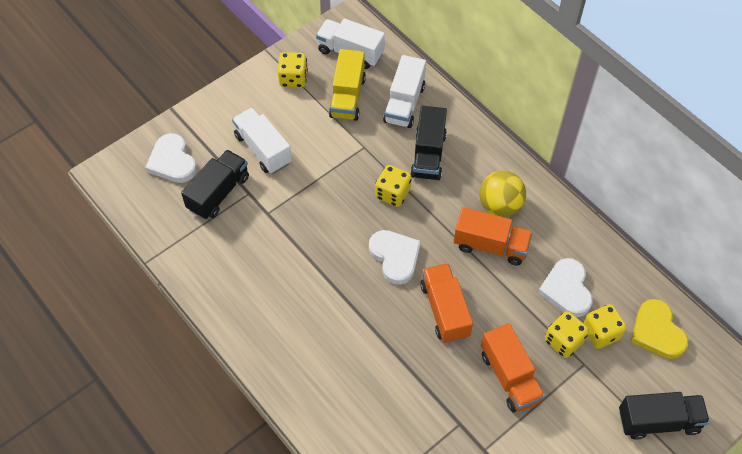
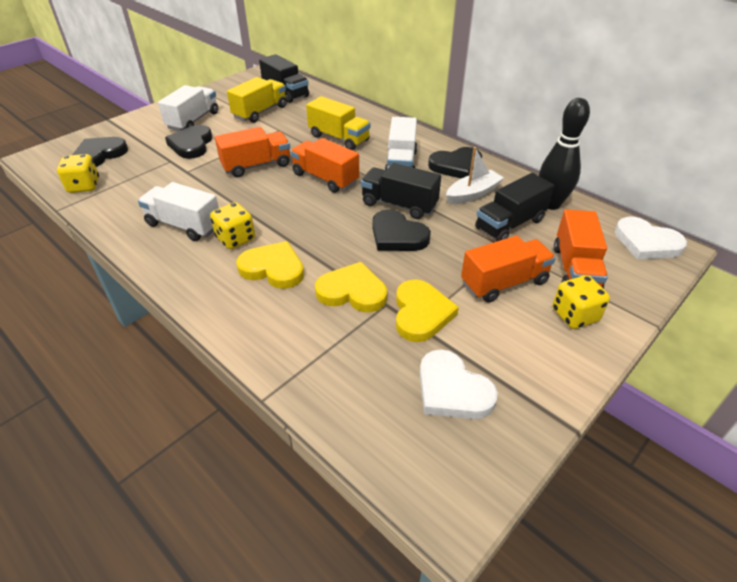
black bowling pin: 0 -> 1
black heart: 0 -> 4
orange truck: 3 -> 4
white boat: 0 -> 1
white heart: 3 -> 2
yellow ball: 1 -> 0
yellow dice: 4 -> 3
yellow heart: 1 -> 3
yellow truck: 1 -> 2

